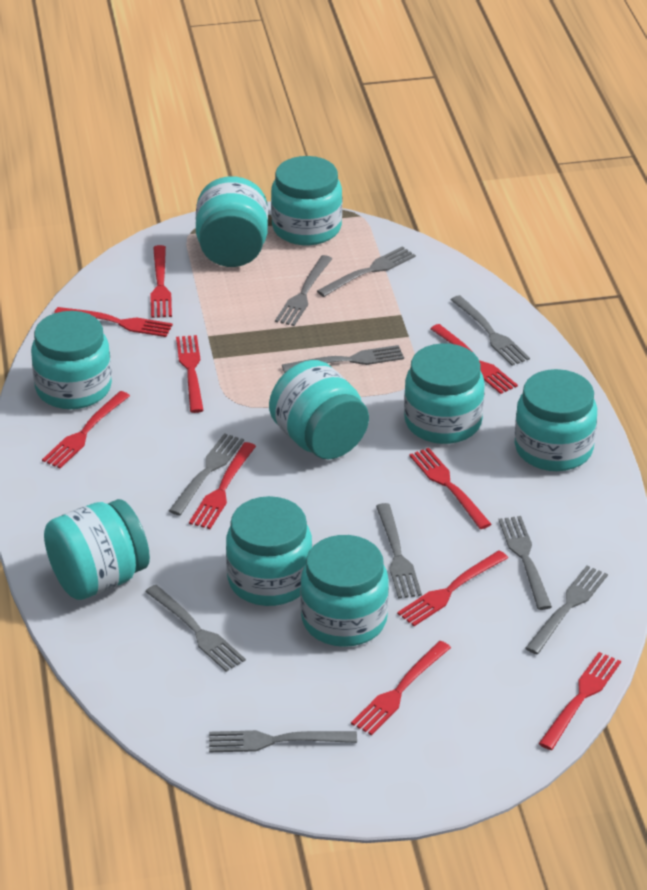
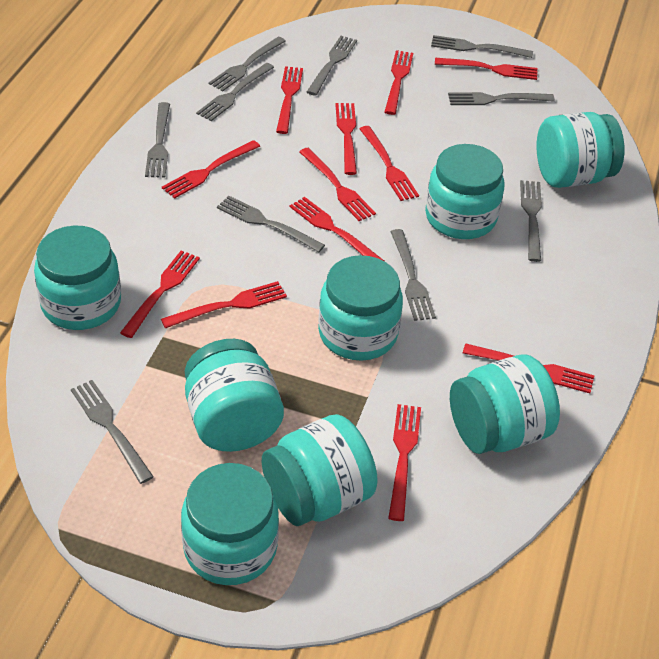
red fork: 10 -> 12
turquoise jar: 9 -> 8

